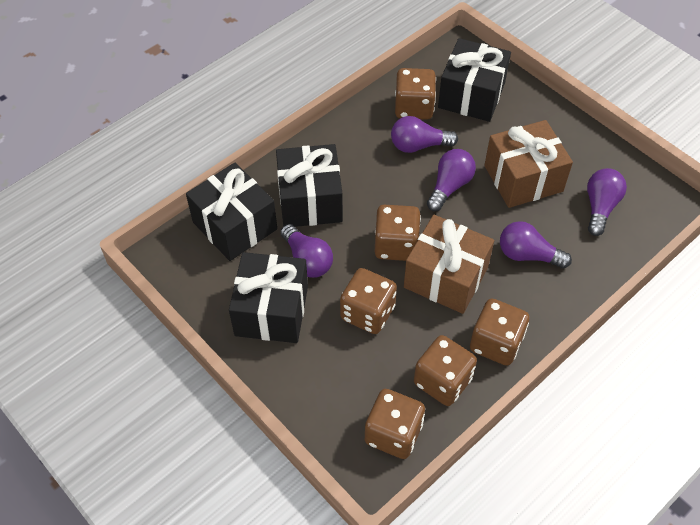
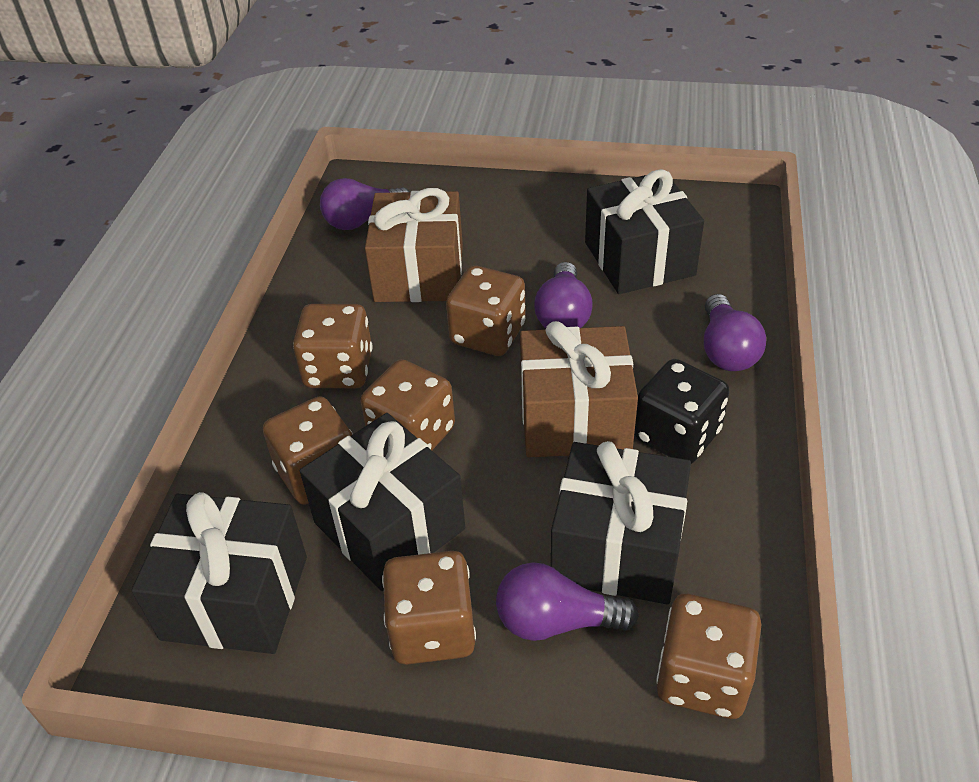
black dice: 0 -> 1
purple light bulb: 5 -> 4

